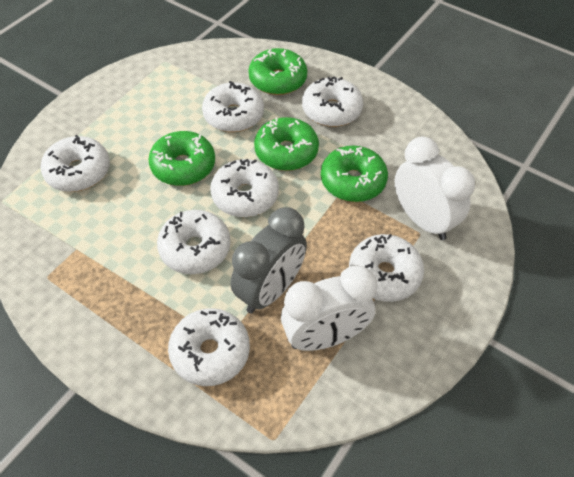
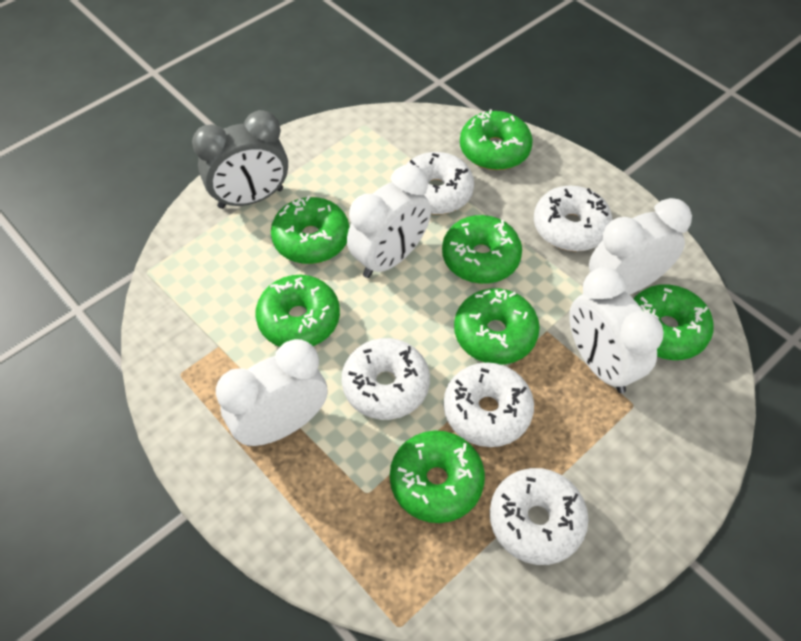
green donut: 4 -> 7
white clock: 2 -> 4
white donut: 7 -> 5

